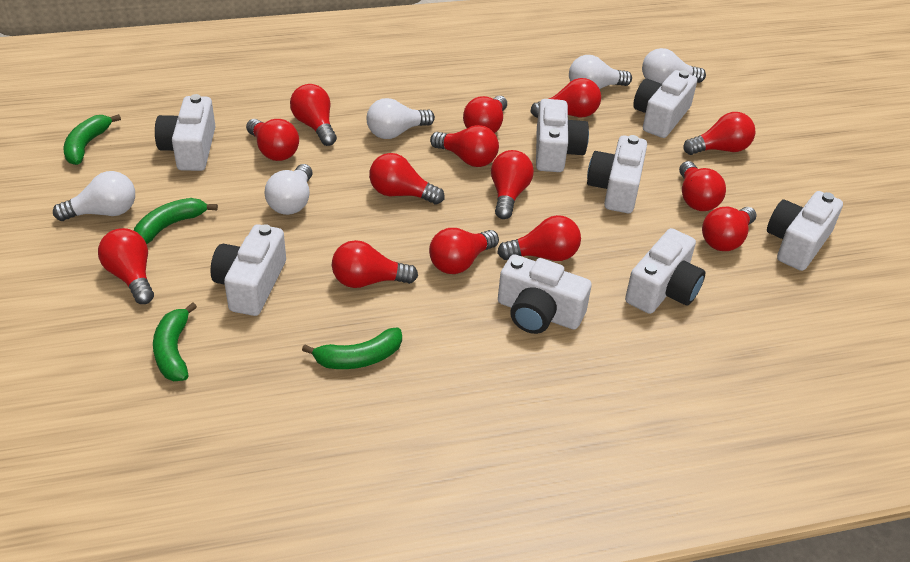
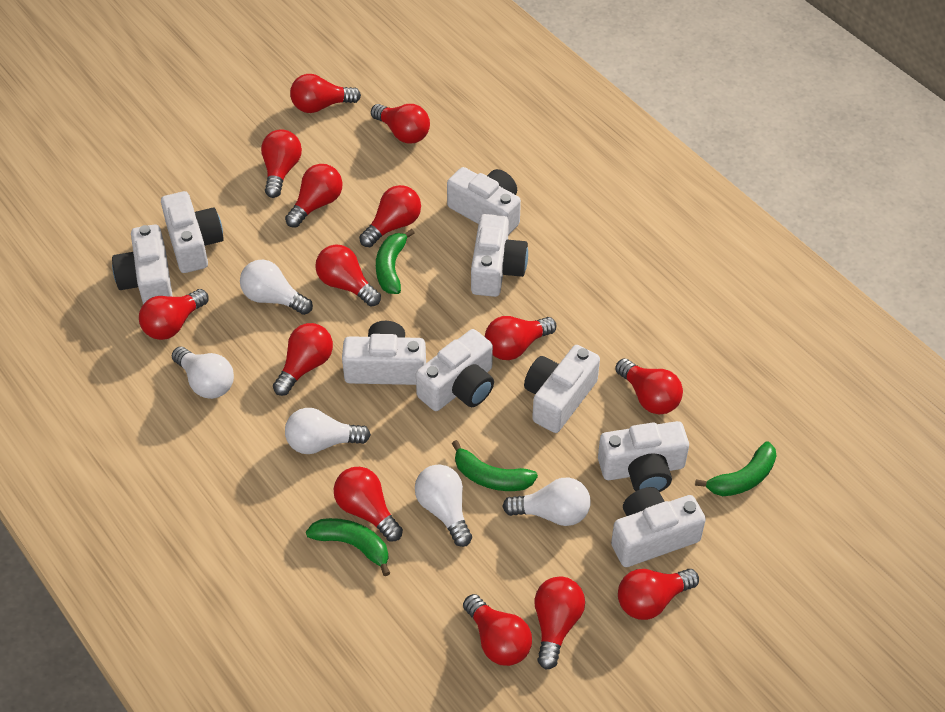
white camera: 8 -> 9

